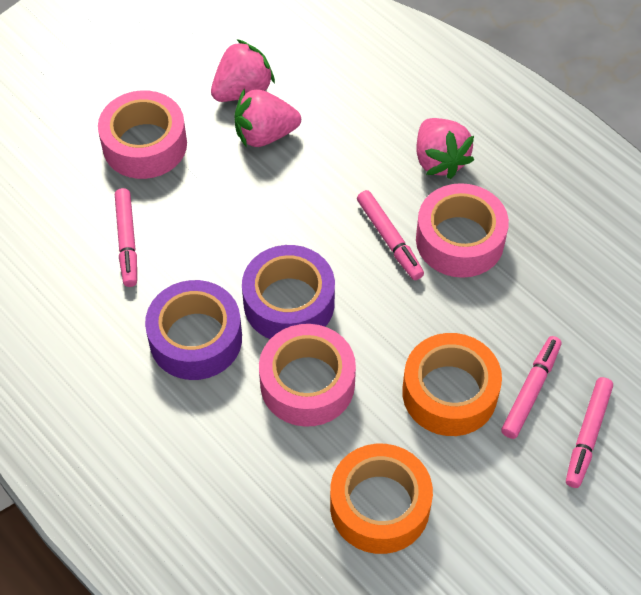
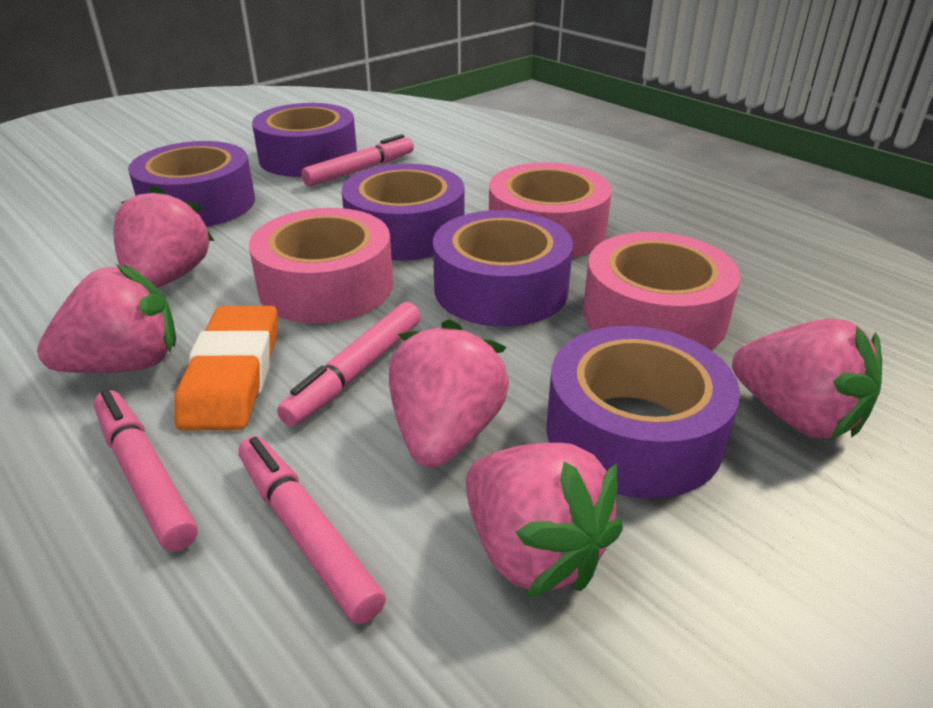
orange eraser: 0 -> 1
orange tape: 2 -> 0
pink strawberry: 3 -> 5
purple tape: 2 -> 5

